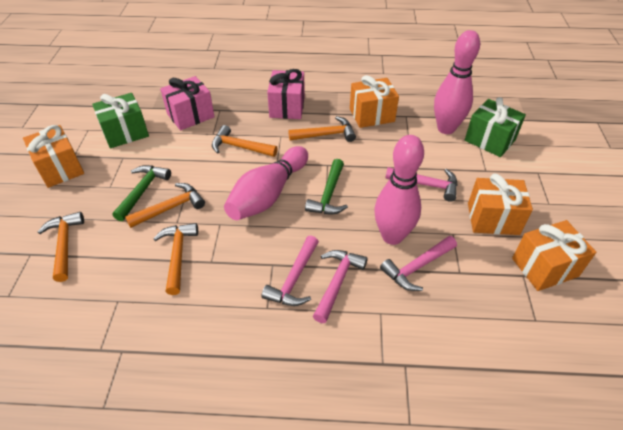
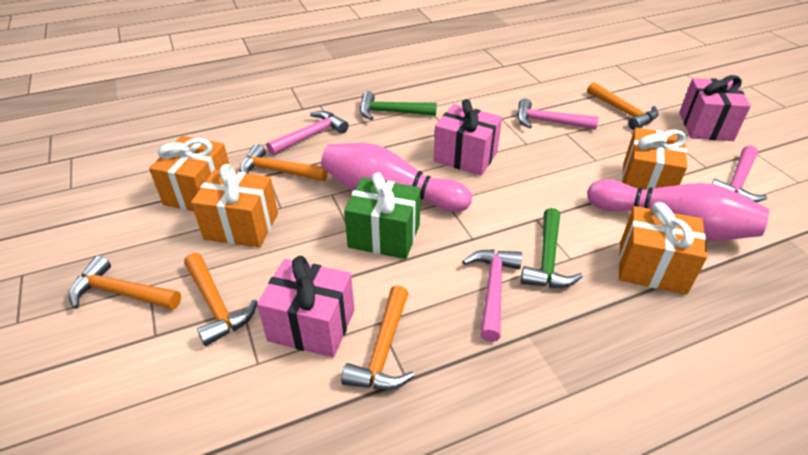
green gift: 2 -> 1
pink bowling pin: 3 -> 2
pink gift: 2 -> 3

